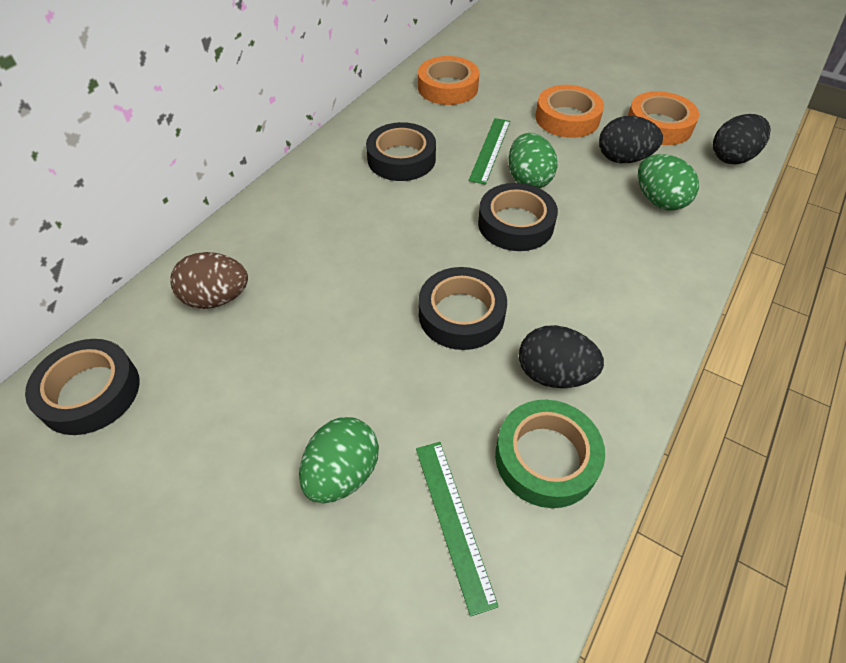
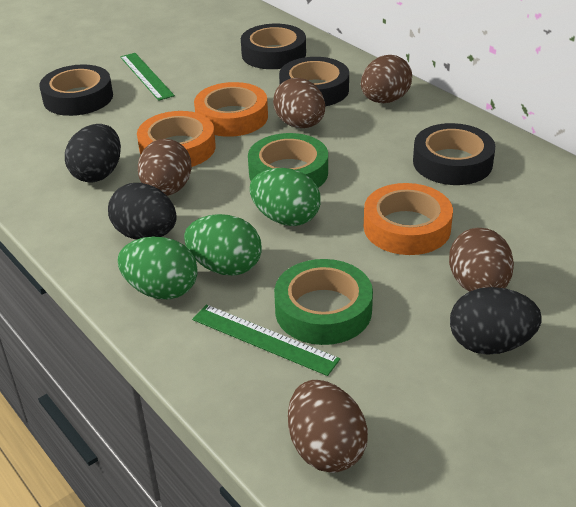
brown egg: 1 -> 5
green tape: 1 -> 2

